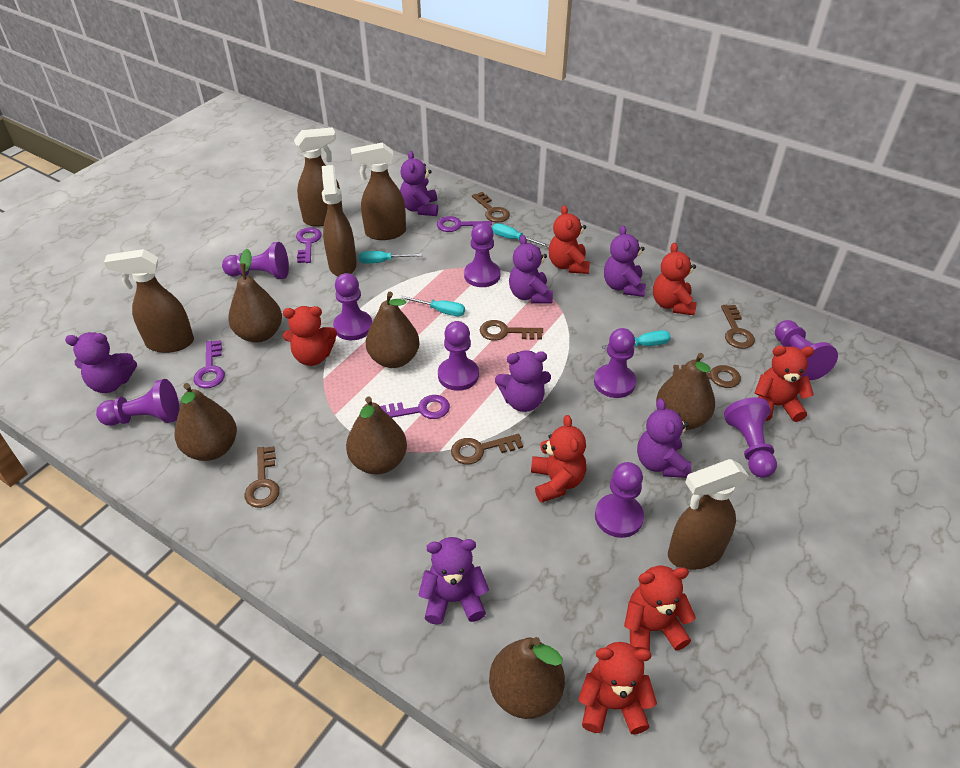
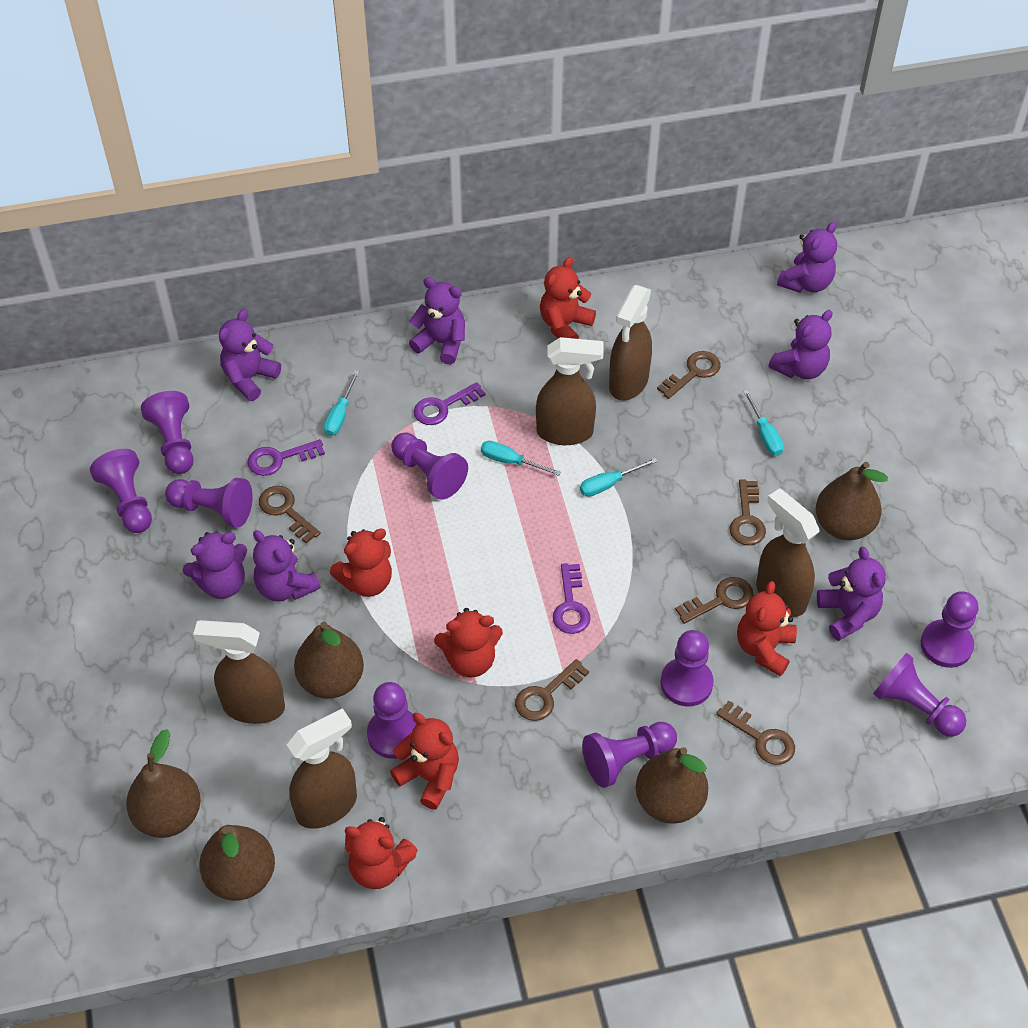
brown pear: 6 -> 5
purple key: 4 -> 3
red teddy bear: 7 -> 6

